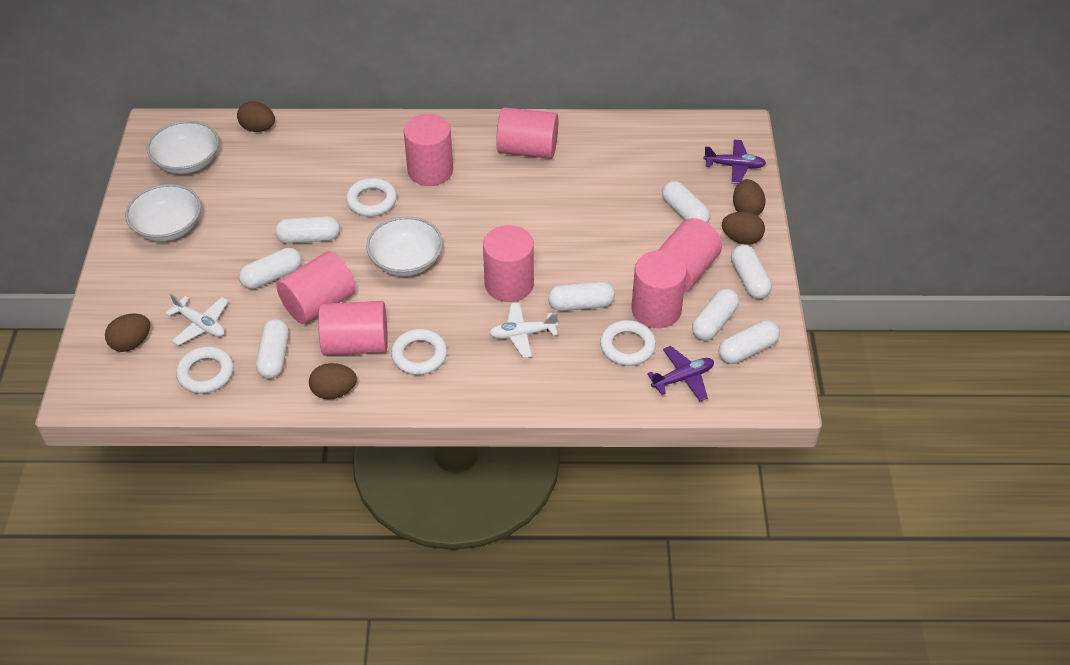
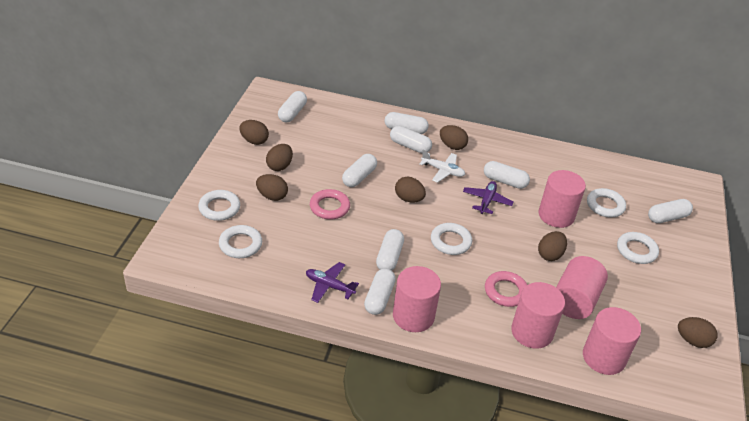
brown egg: 5 -> 7
pink cylinder: 7 -> 5
pink ring: 0 -> 2
white bowl: 3 -> 0
white plane: 2 -> 1
white ring: 4 -> 5

